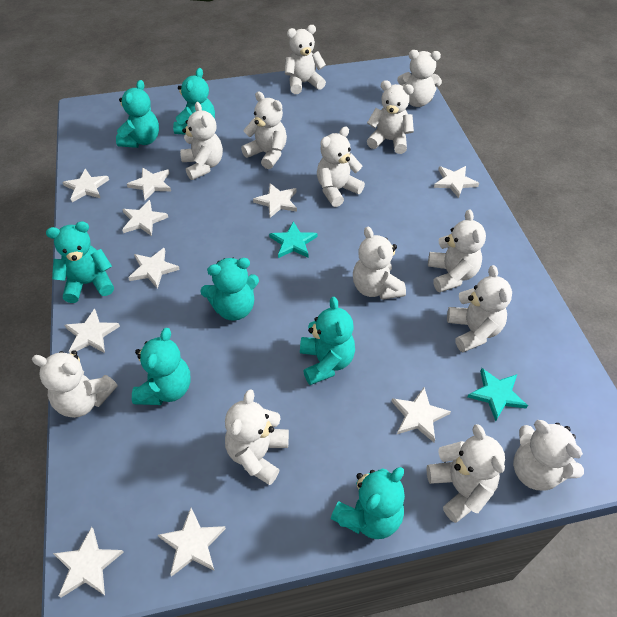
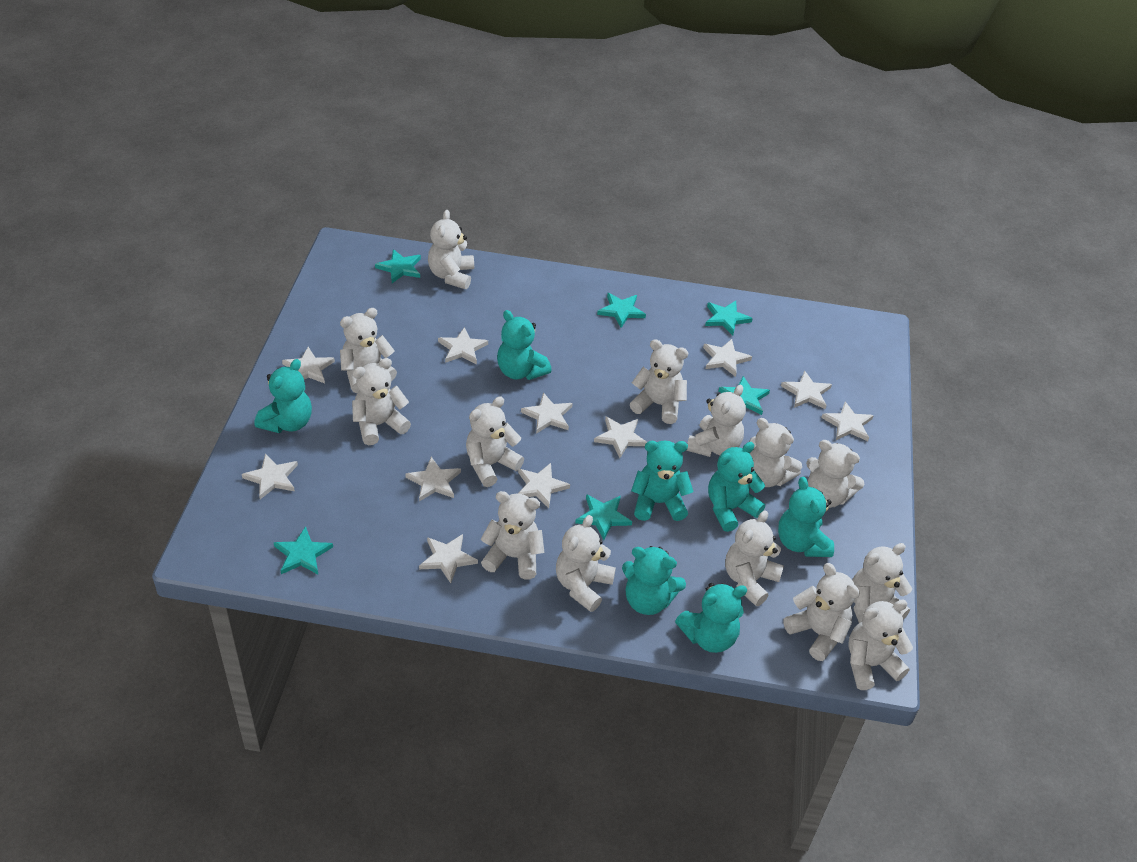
turquoise star: 2 -> 6
white star: 10 -> 11
white teddy bear: 13 -> 14

